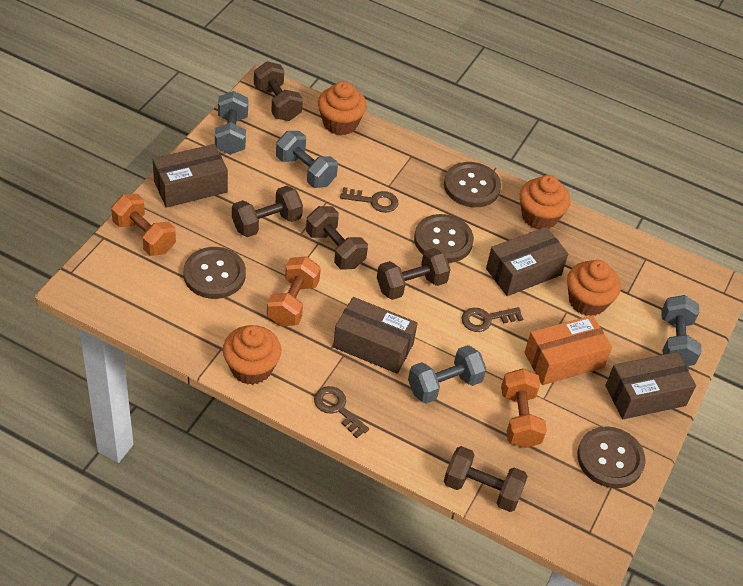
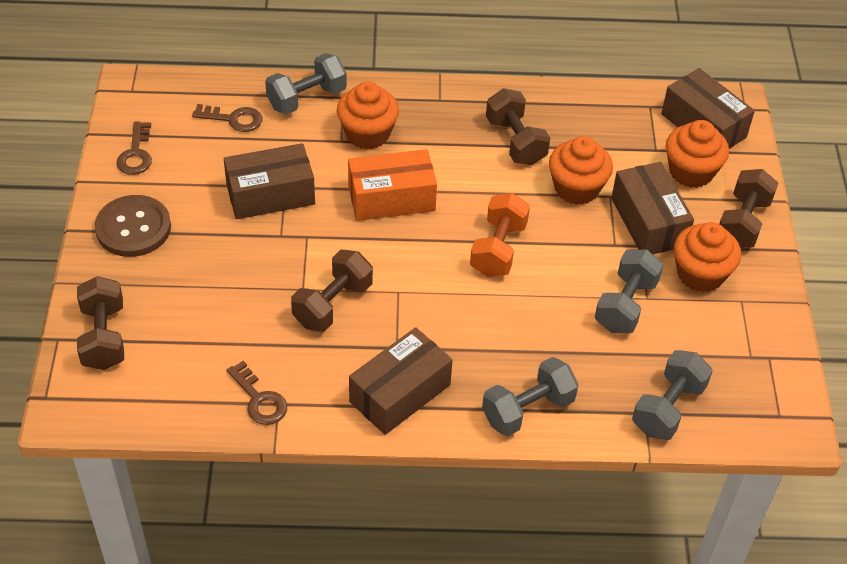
brown button: 4 -> 1
brown dumbbell: 5 -> 4
orange dumbbell: 3 -> 1

